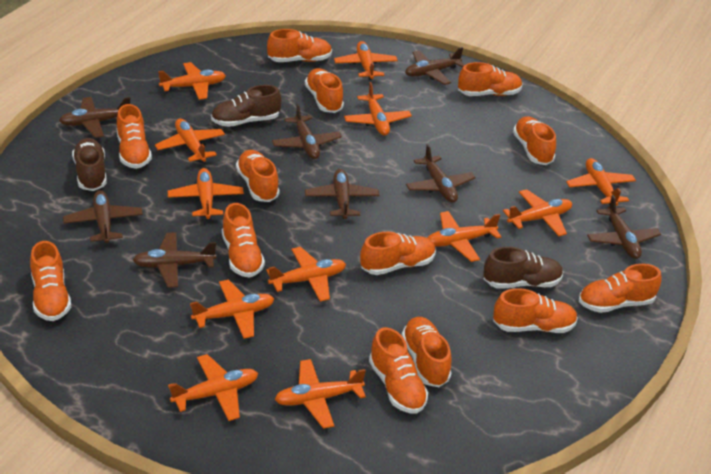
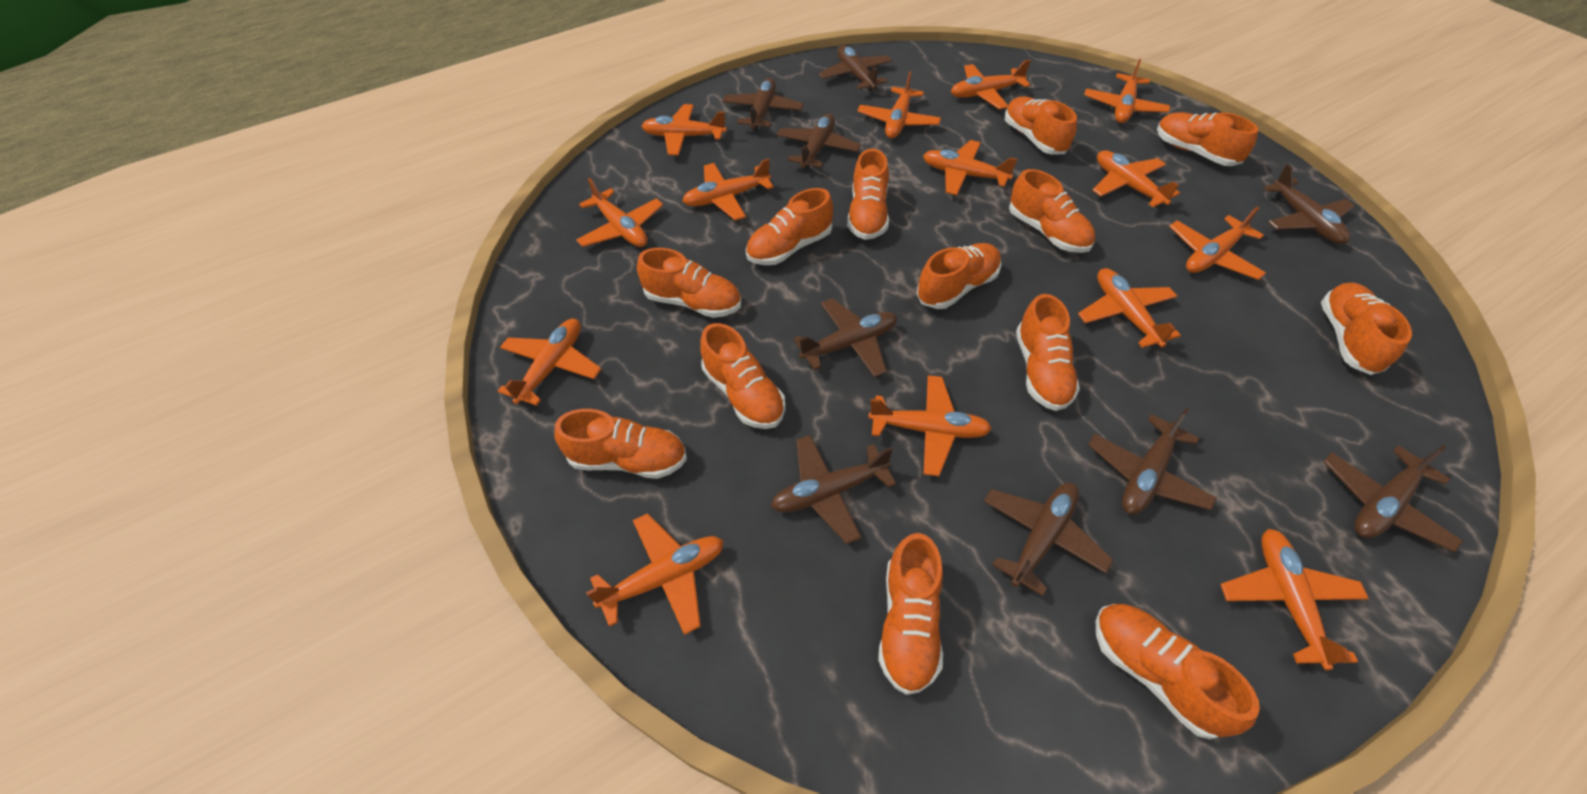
brown plane: 8 -> 9
brown shoe: 3 -> 0
orange plane: 12 -> 14

